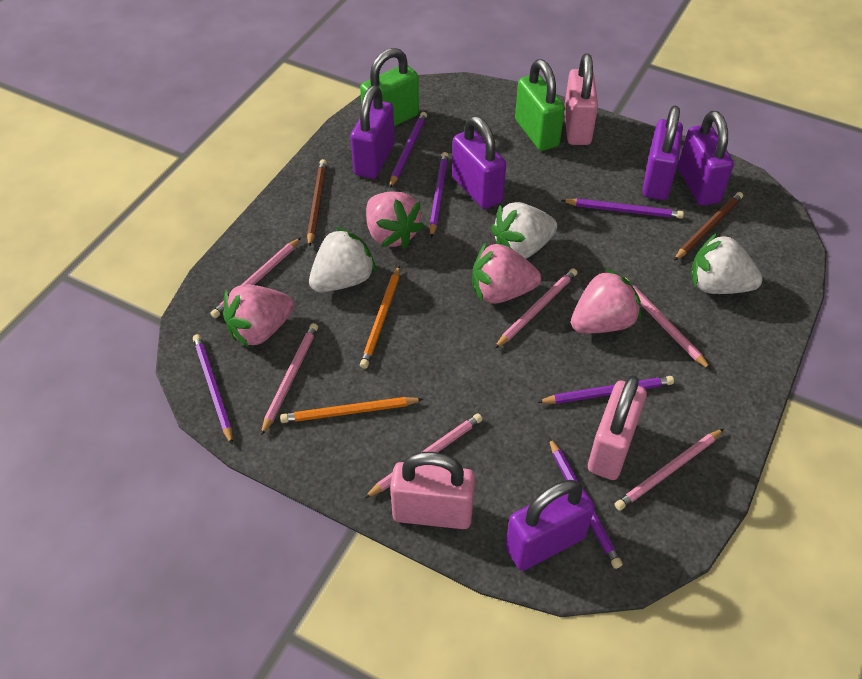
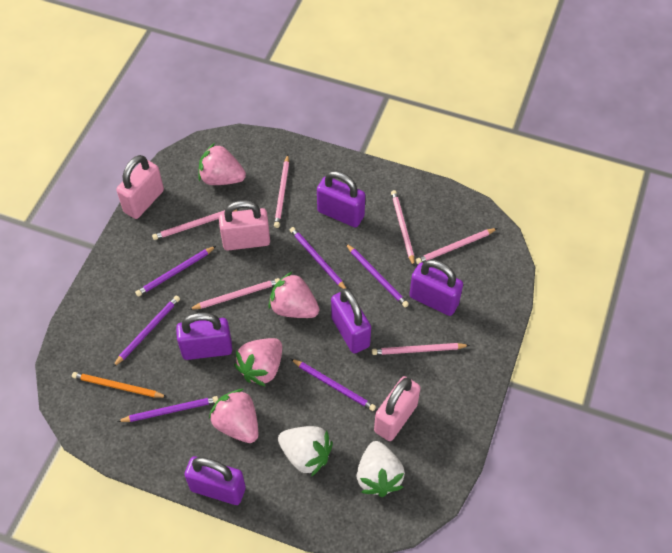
brown pencil: 2 -> 0
green padlock: 2 -> 0
orange pencil: 2 -> 1
white strawberry: 3 -> 2

